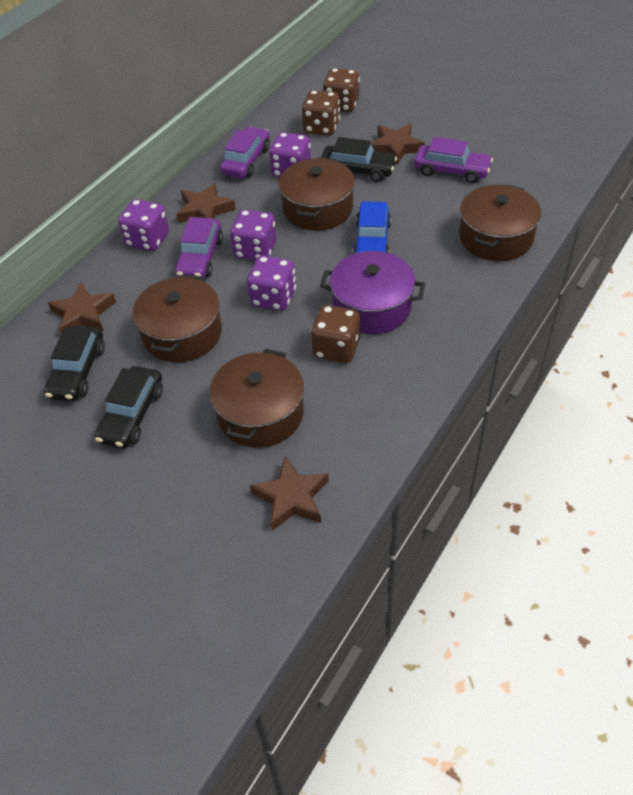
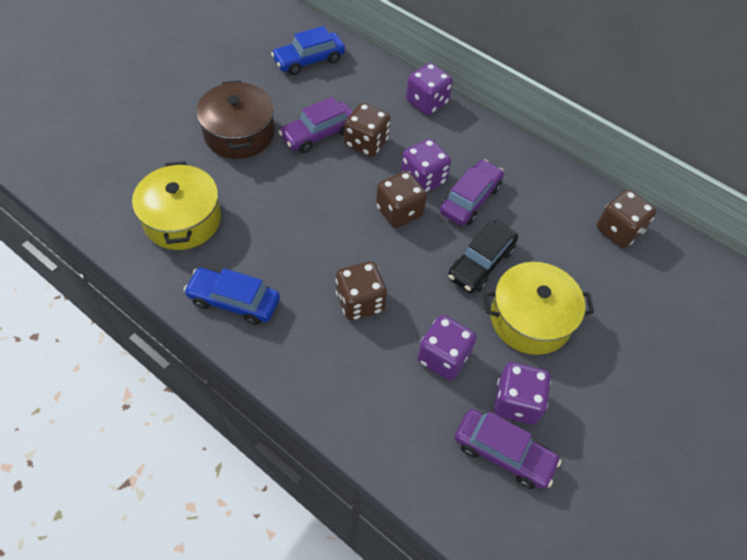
black car: 3 -> 1
blue car: 1 -> 2
brown dice: 3 -> 4
brown pot: 4 -> 1
brown star: 4 -> 0
purple pot: 1 -> 0
yellow pot: 0 -> 2

